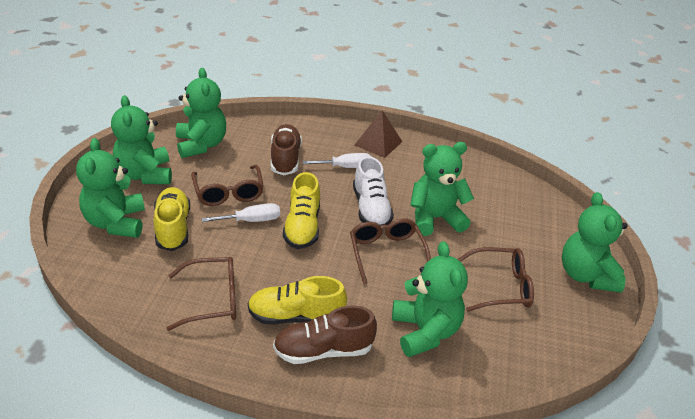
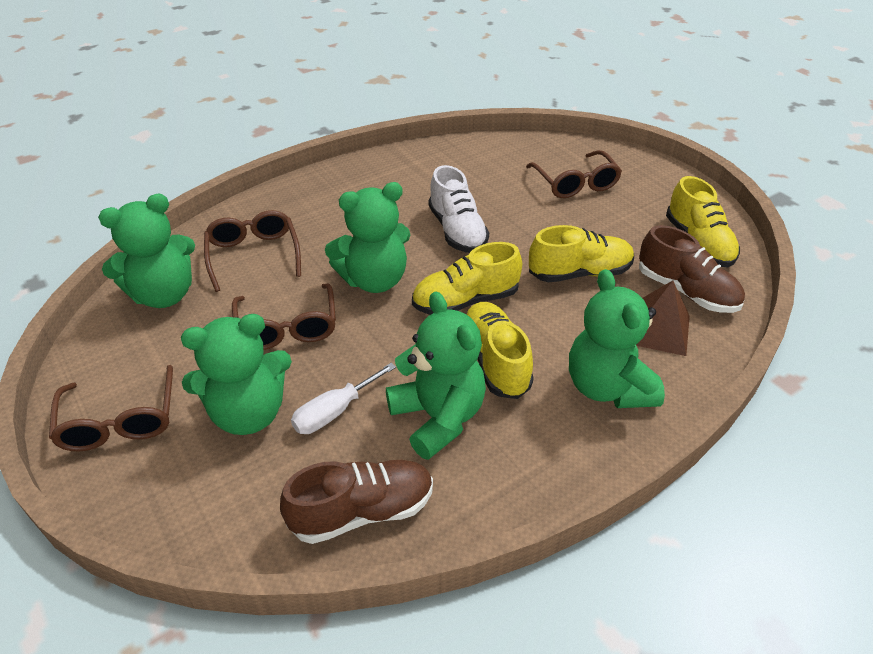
green teddy bear: 6 -> 5
white screwdriver: 2 -> 1
yellow shoe: 3 -> 4

